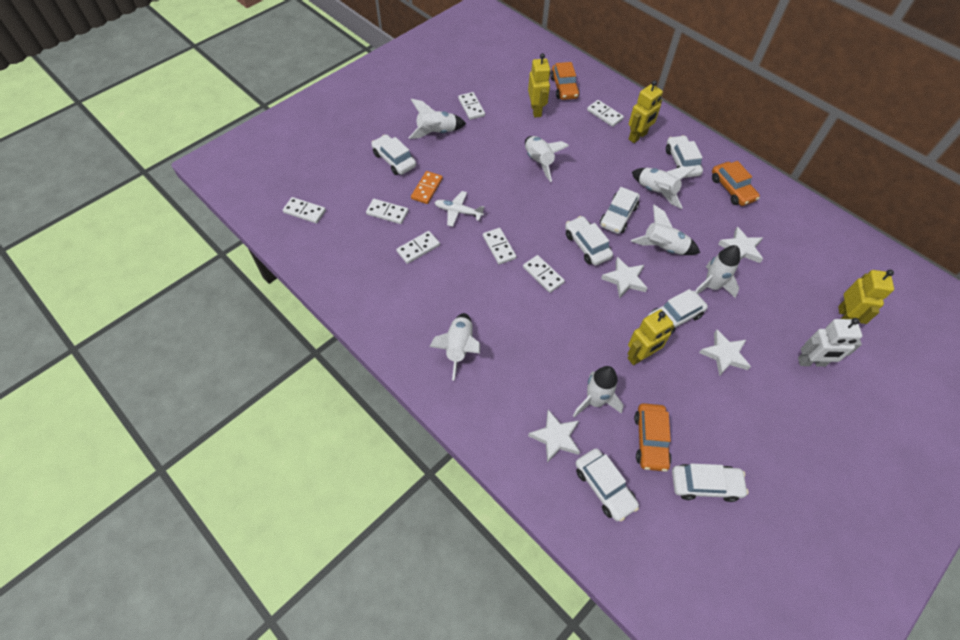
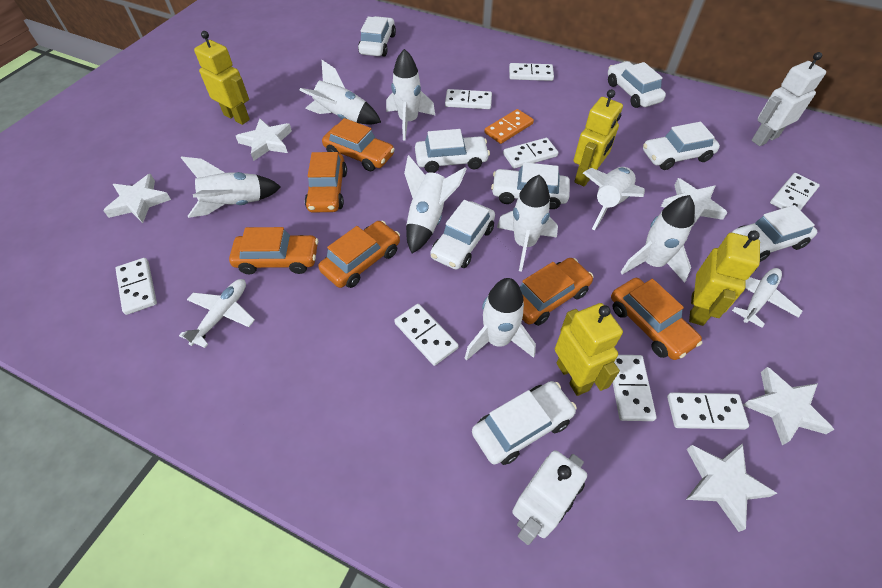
orange car: 3 -> 6
white car: 7 -> 8
white domino: 7 -> 8
white plane: 1 -> 2
white robot: 1 -> 2
white rocket: 7 -> 8
white star: 4 -> 5

